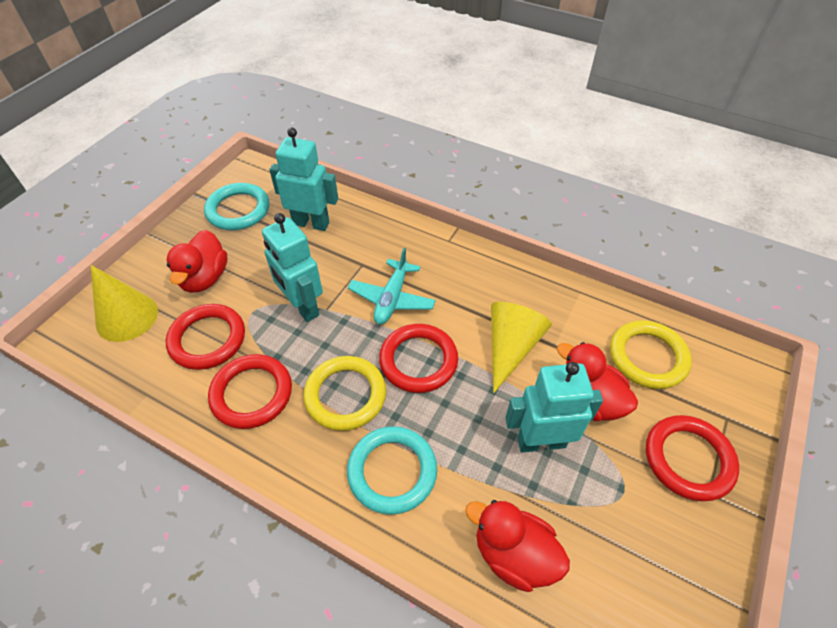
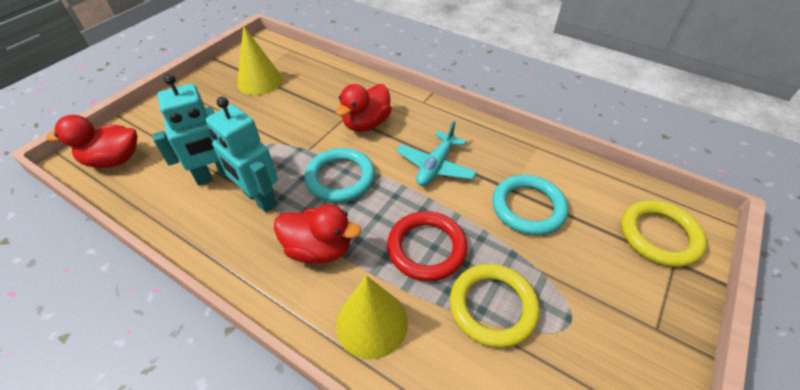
red ring: 4 -> 1
turquoise robot: 3 -> 2

